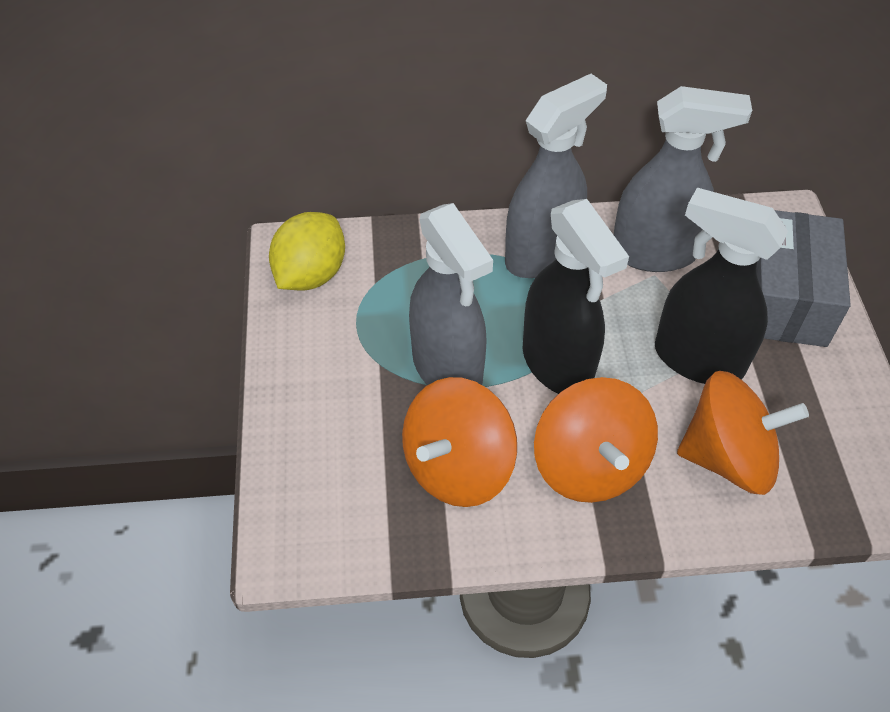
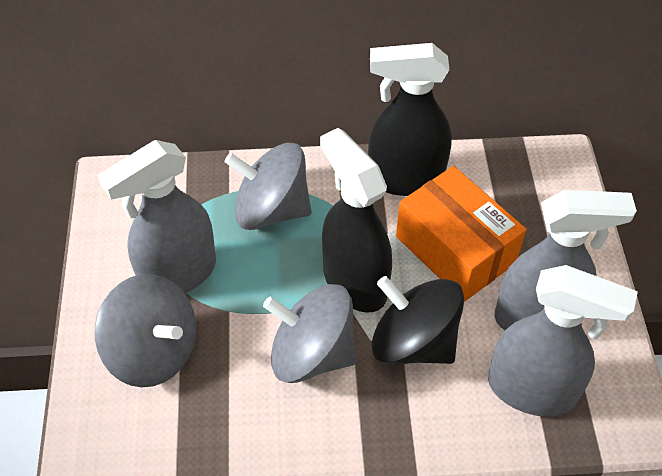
black spinning top: 0 -> 1
grey box: 1 -> 0
grey spinning top: 0 -> 3
orange box: 0 -> 1
orange spinning top: 3 -> 0
yellow lemon: 1 -> 0

